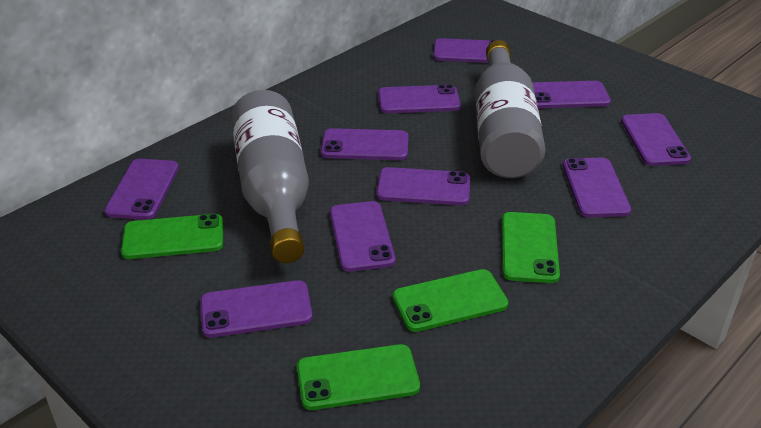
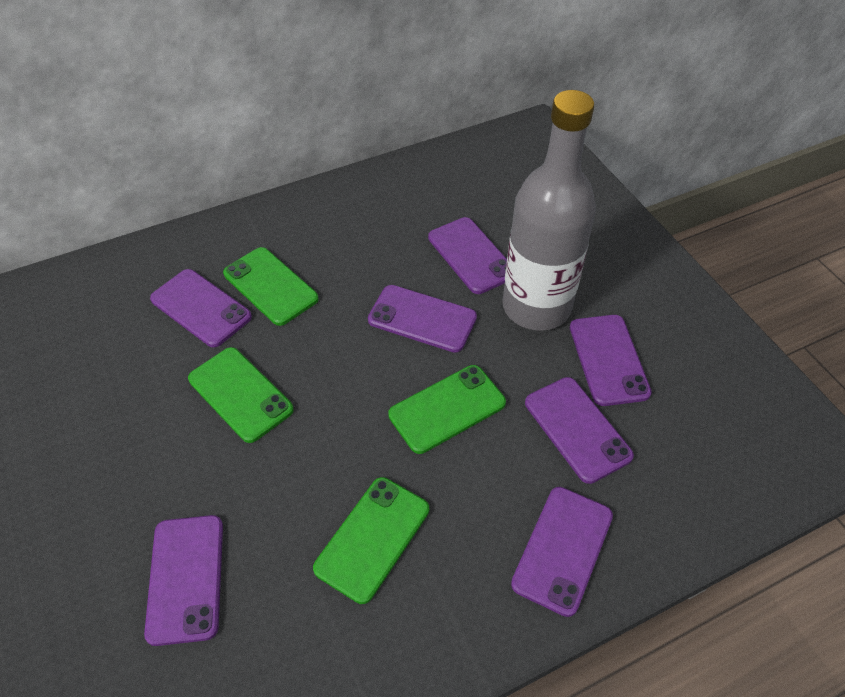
grey bottle: 2 -> 1
purple phone: 10 -> 7

